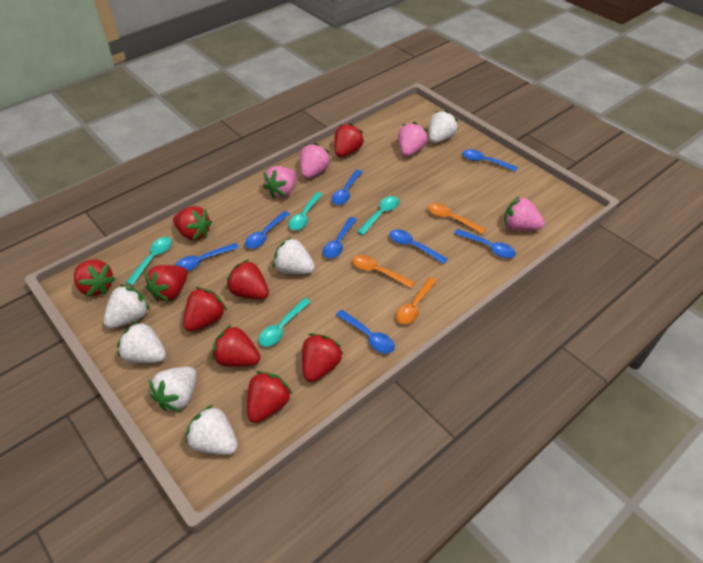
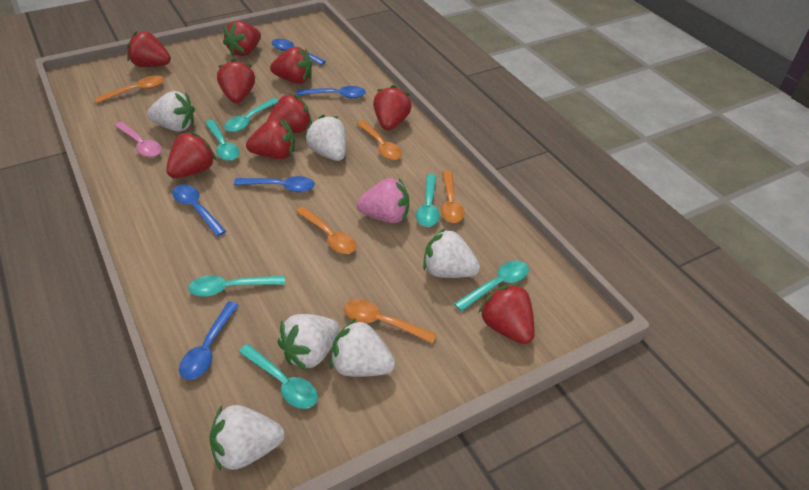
blue spoon: 8 -> 5
orange spoon: 3 -> 5
pink spoon: 0 -> 1
pink strawberry: 4 -> 1
turquoise spoon: 4 -> 6

